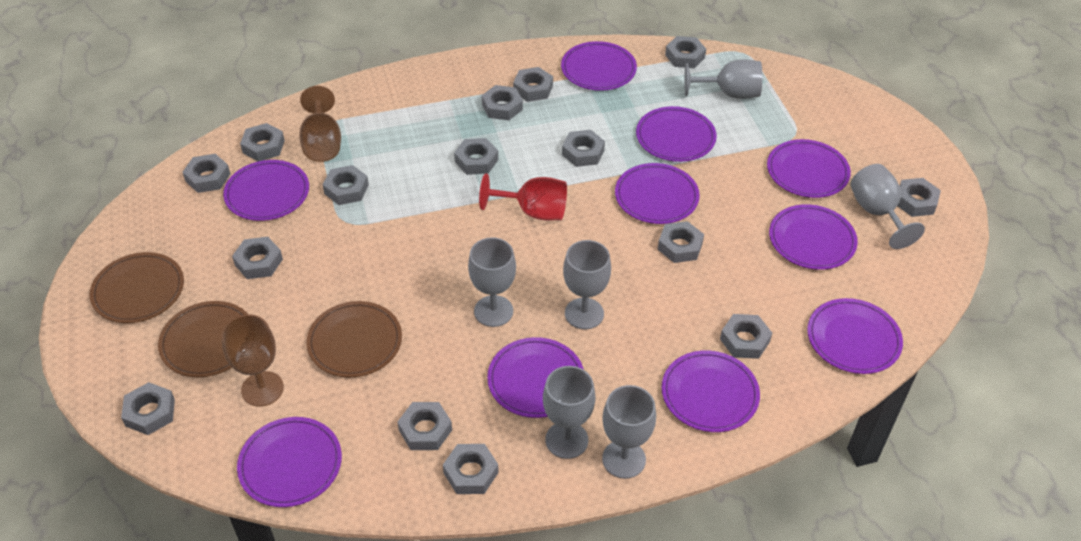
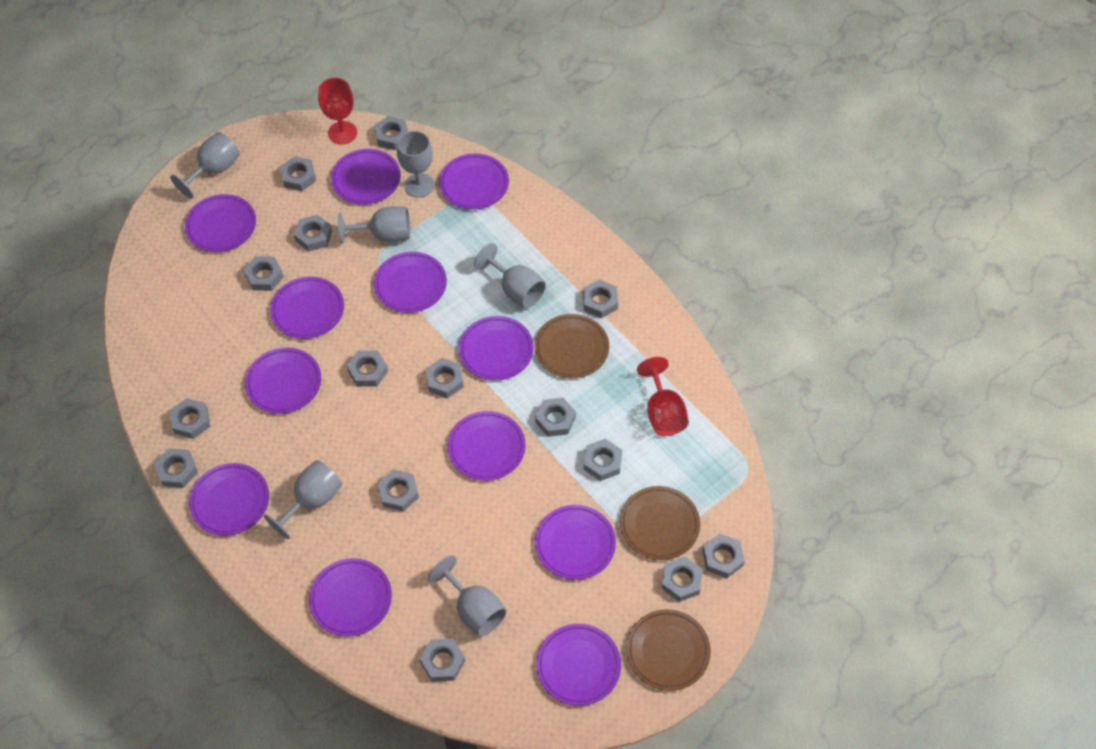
brown goblet: 2 -> 0
purple plate: 10 -> 12
red goblet: 1 -> 2

